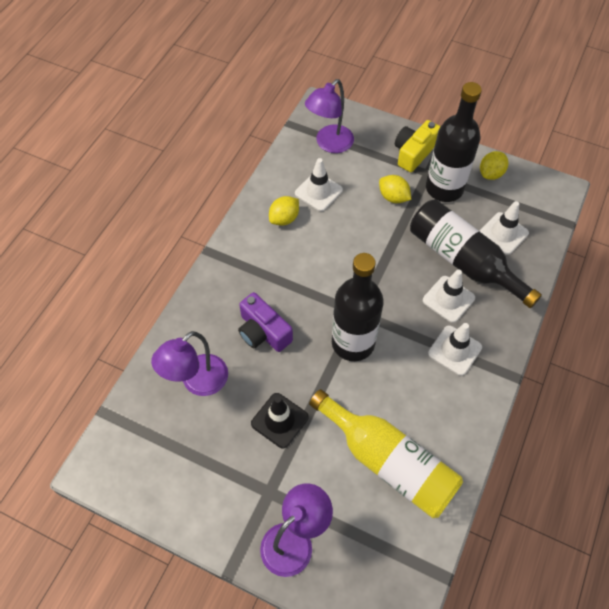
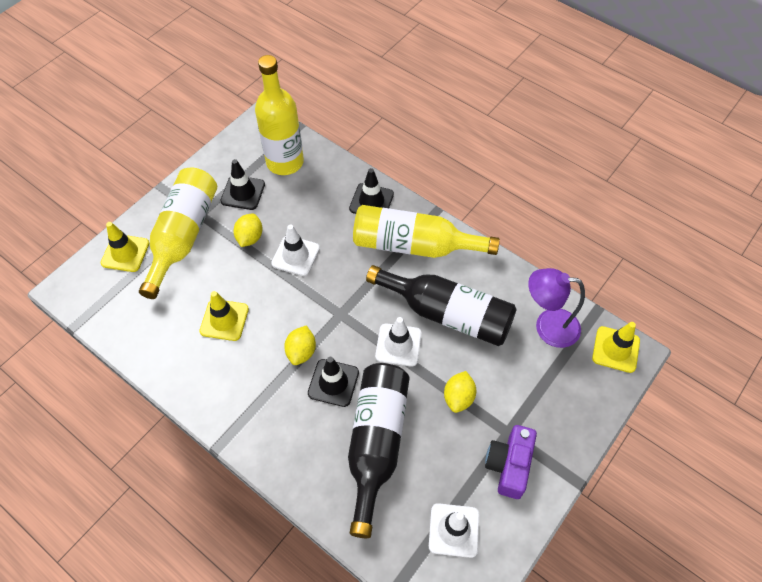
black bottle: 3 -> 2
black traffic cone: 1 -> 3
purple lamp: 3 -> 1
white traffic cone: 4 -> 3
yellow bottle: 1 -> 3
yellow camera: 1 -> 0
yellow traffic cone: 0 -> 3

